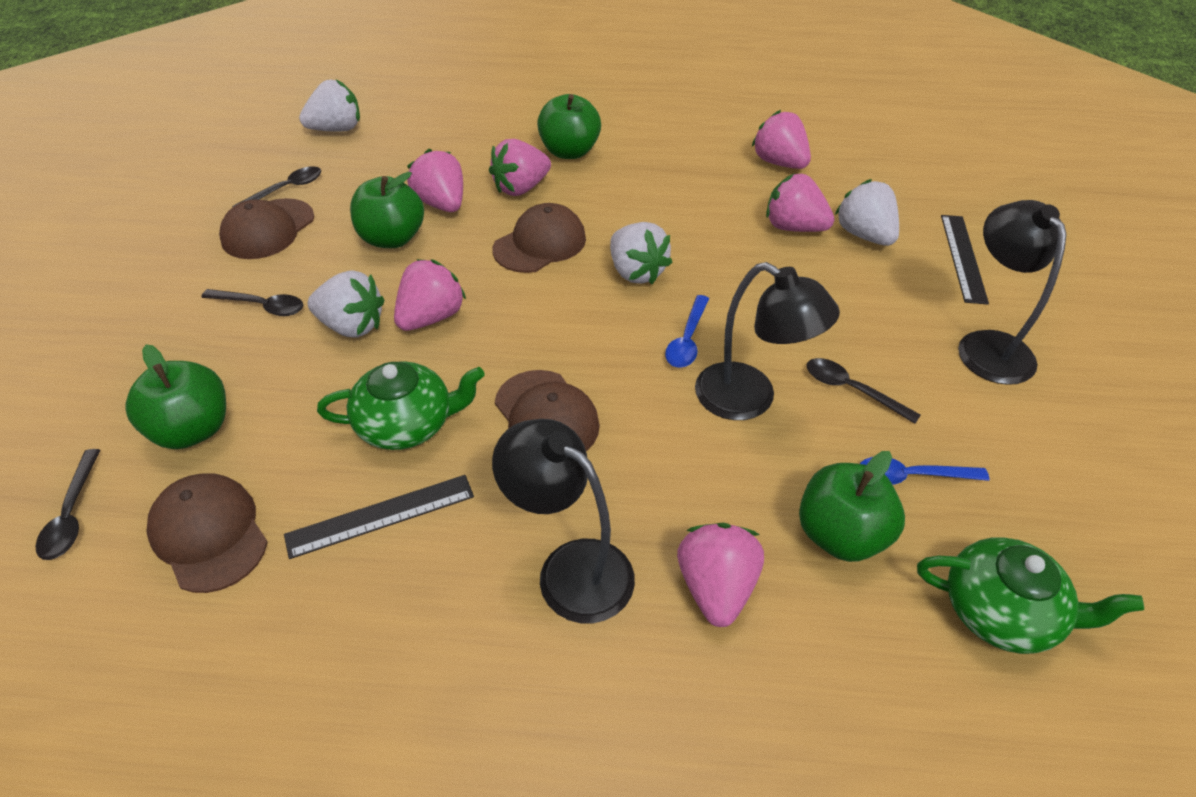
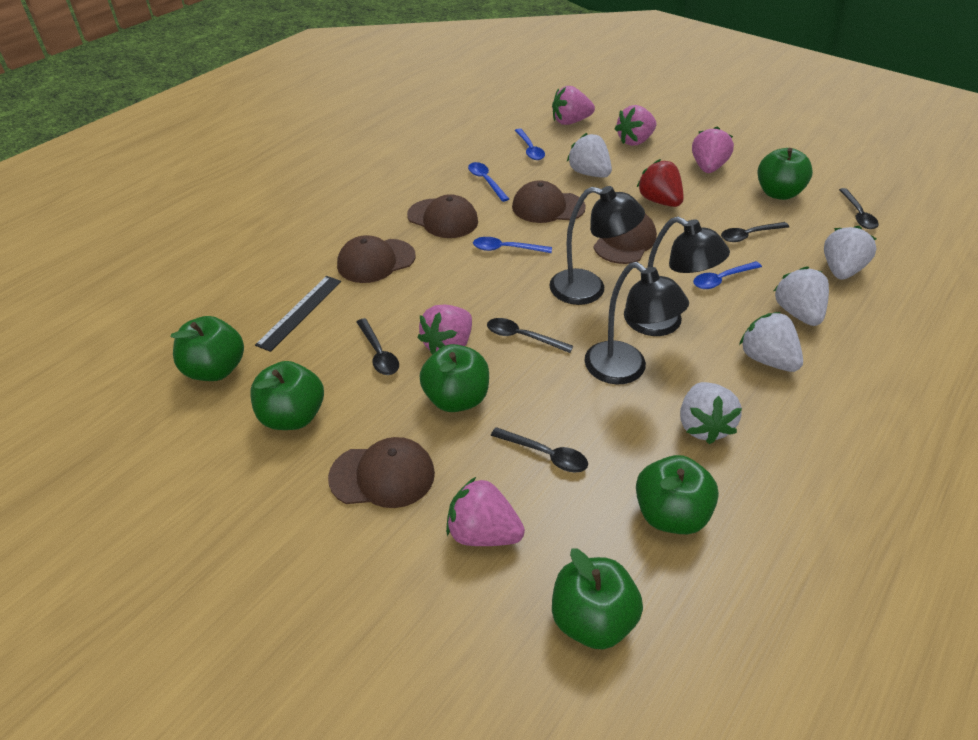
black ruler: 2 -> 1
black spoon: 4 -> 5
blue spoon: 2 -> 4
brown cap: 4 -> 5
green apple: 4 -> 6
green teapot: 2 -> 0
pink strawberry: 6 -> 5
red strawberry: 0 -> 1
white strawberry: 4 -> 5

